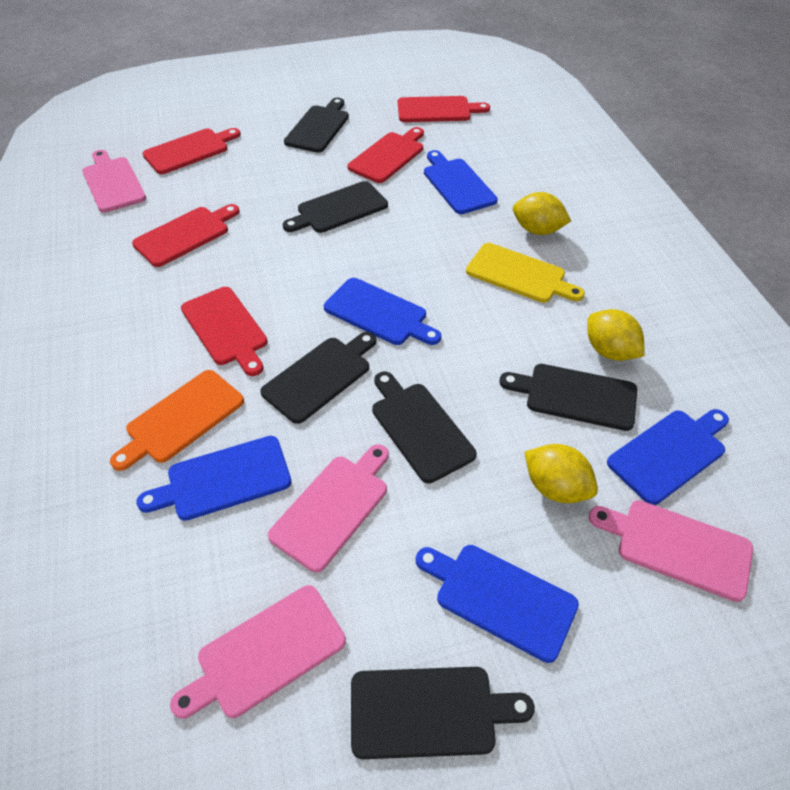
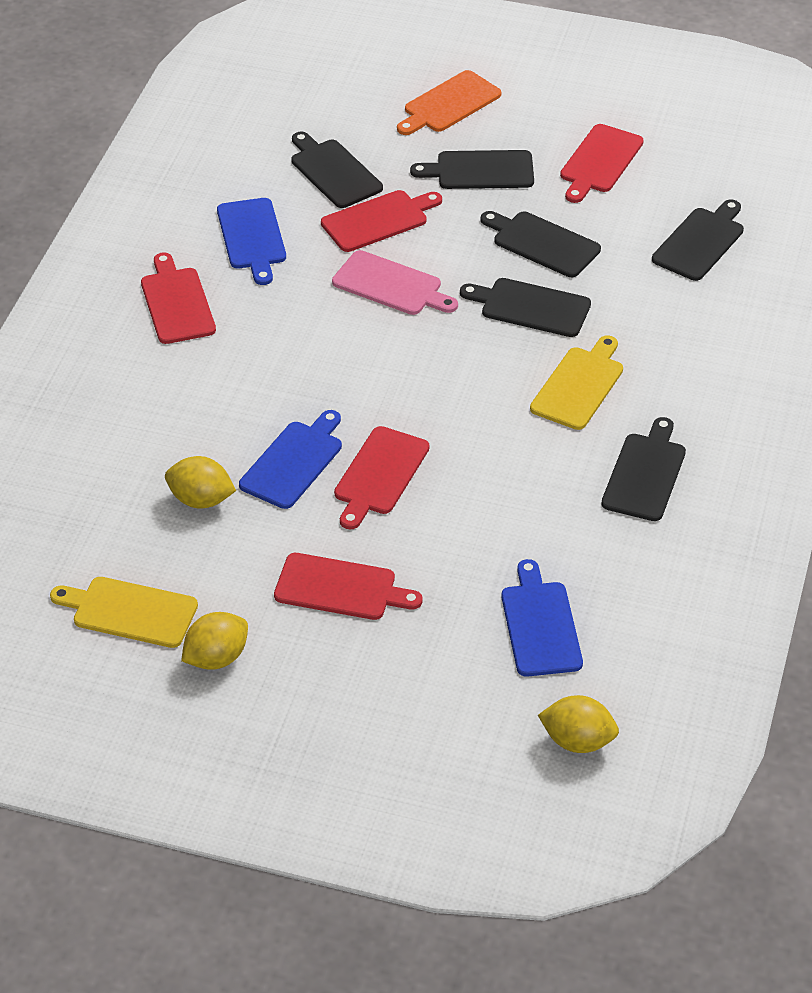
blue cutting board: 5 -> 3
pink cutting board: 4 -> 1
yellow cutting board: 1 -> 2

